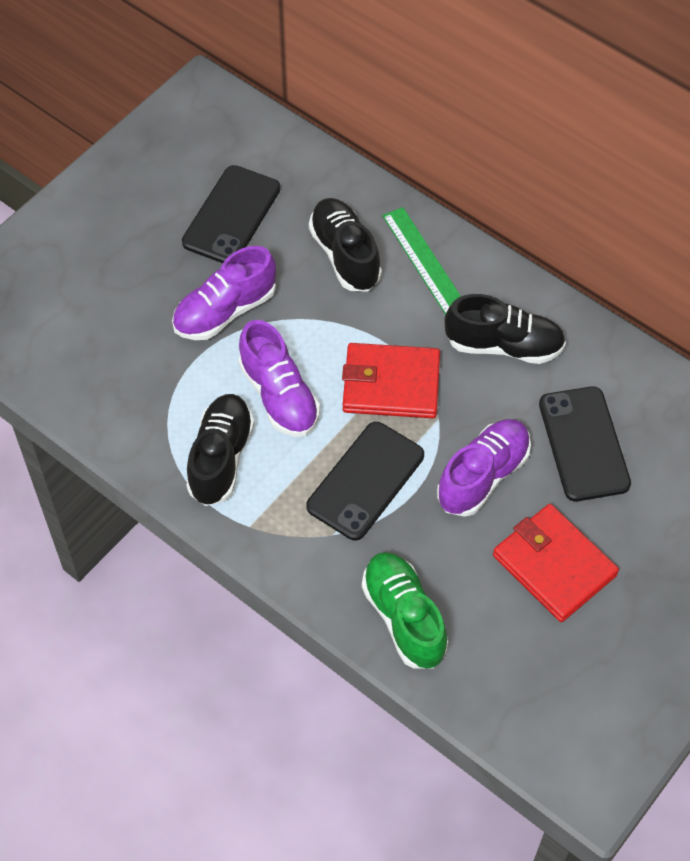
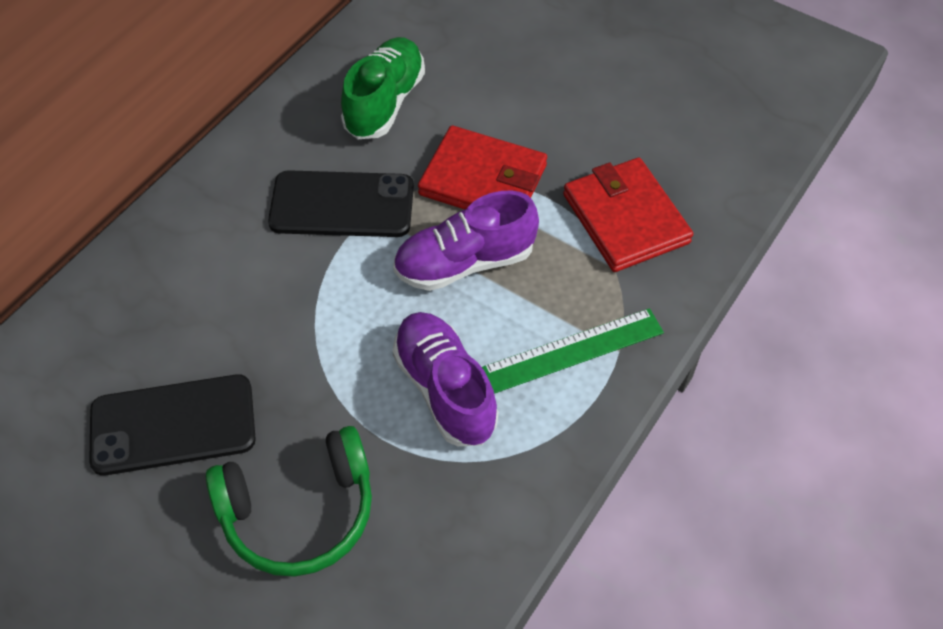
black phone: 3 -> 2
black shoe: 3 -> 0
green headphones: 0 -> 1
purple shoe: 3 -> 2

